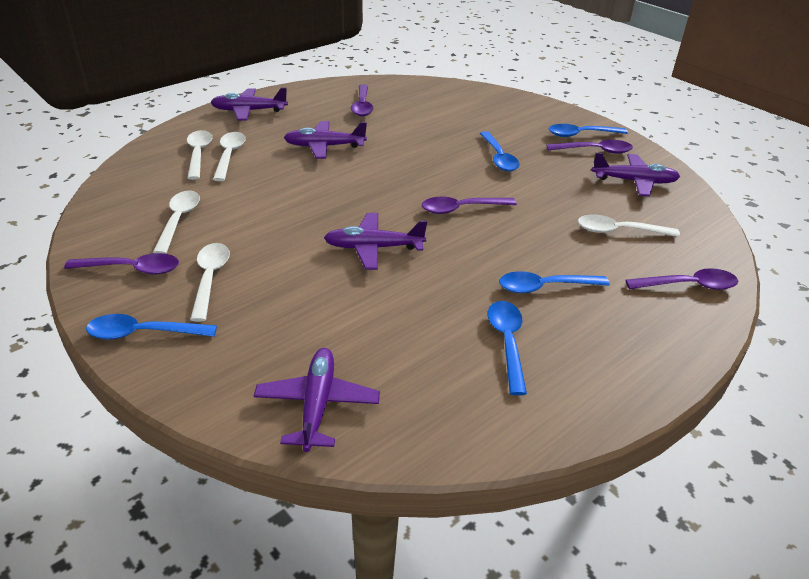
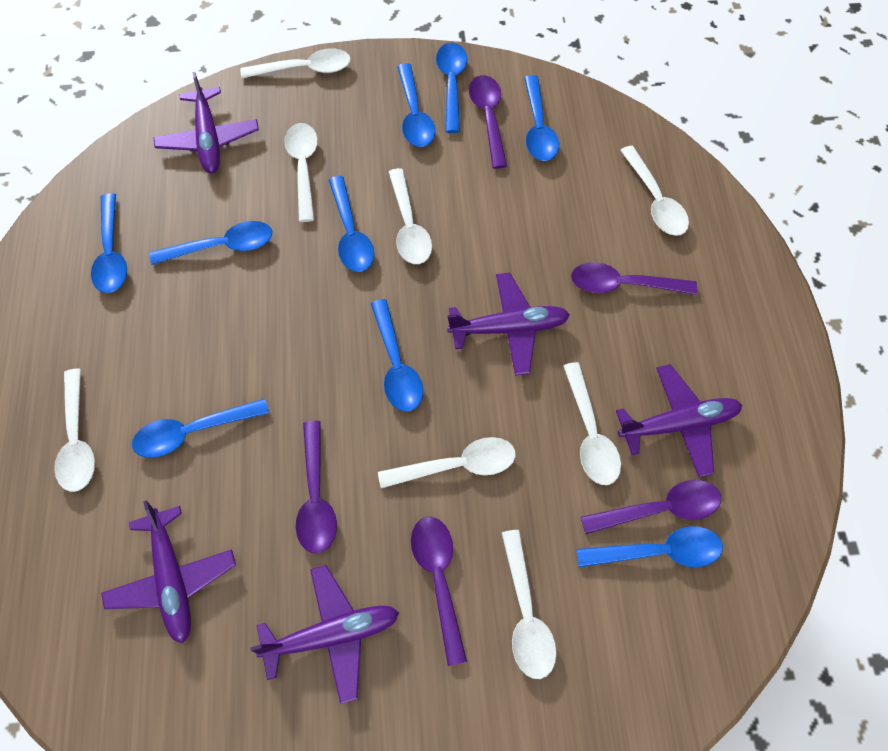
blue spoon: 5 -> 9
white spoon: 5 -> 8

